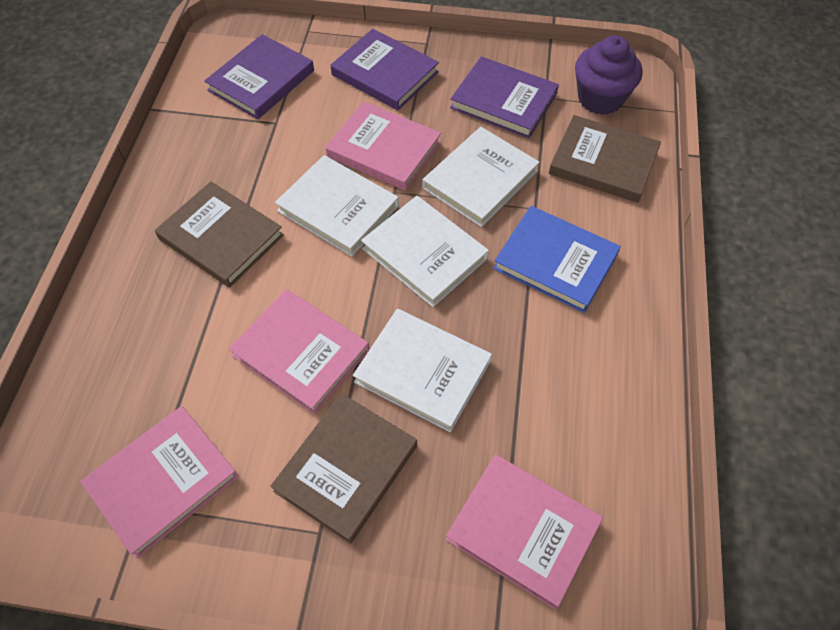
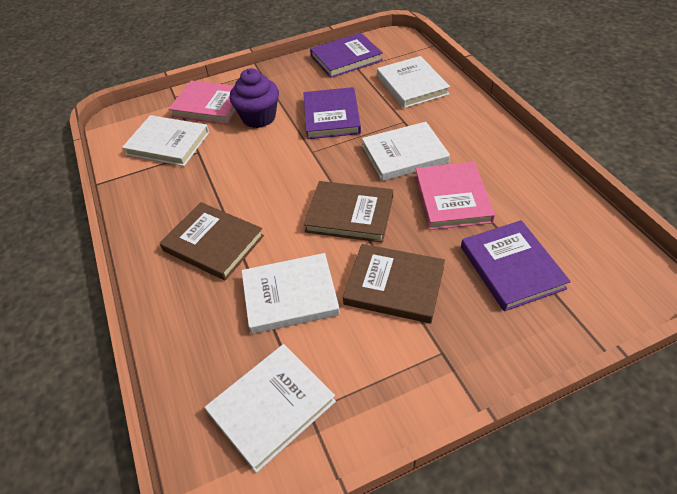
blue book: 1 -> 0
pink book: 4 -> 2
white book: 4 -> 5

